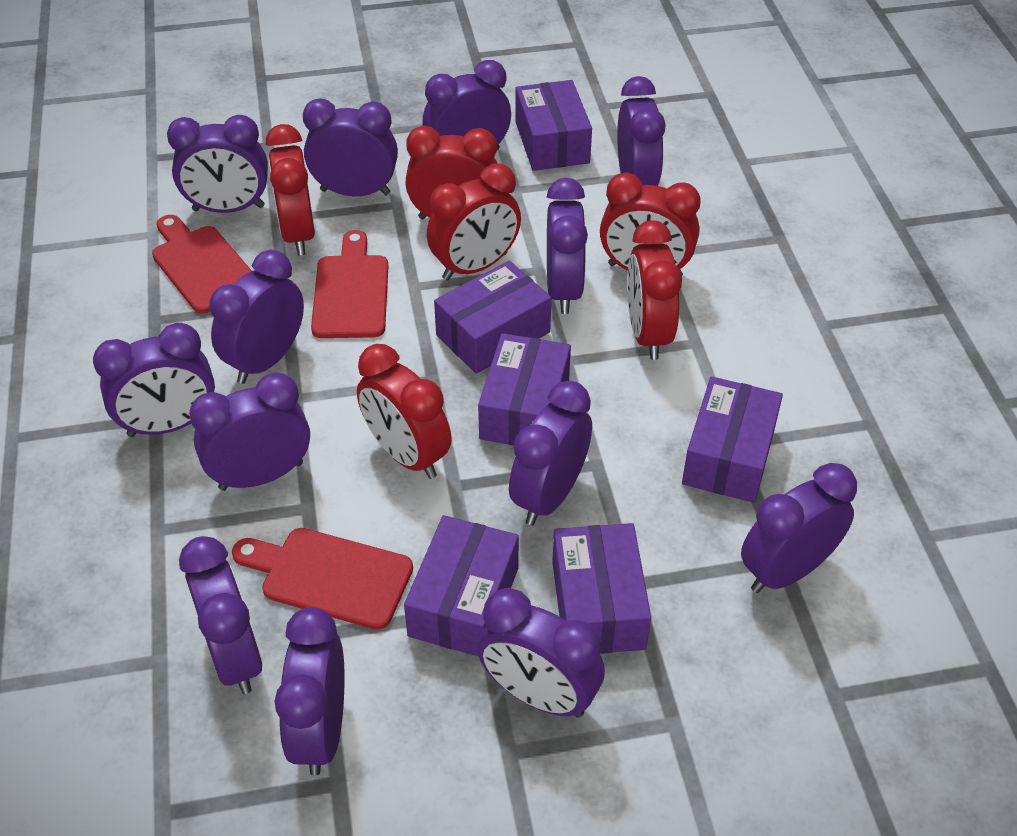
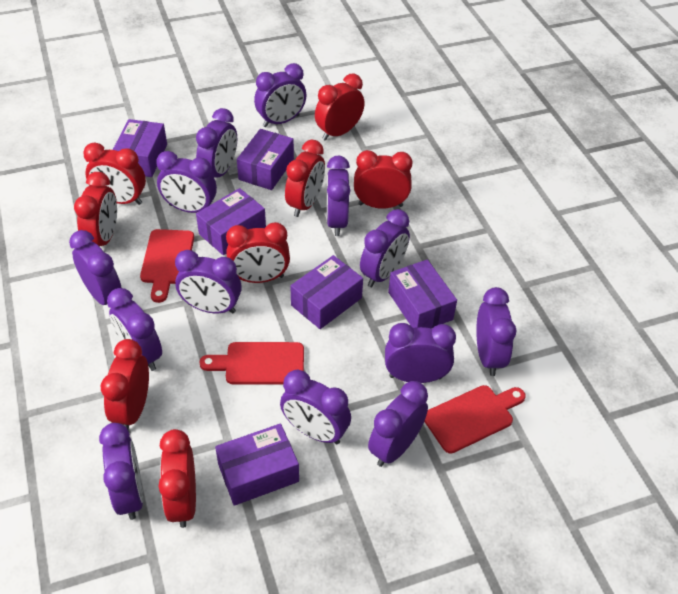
red clock: 6 -> 8

